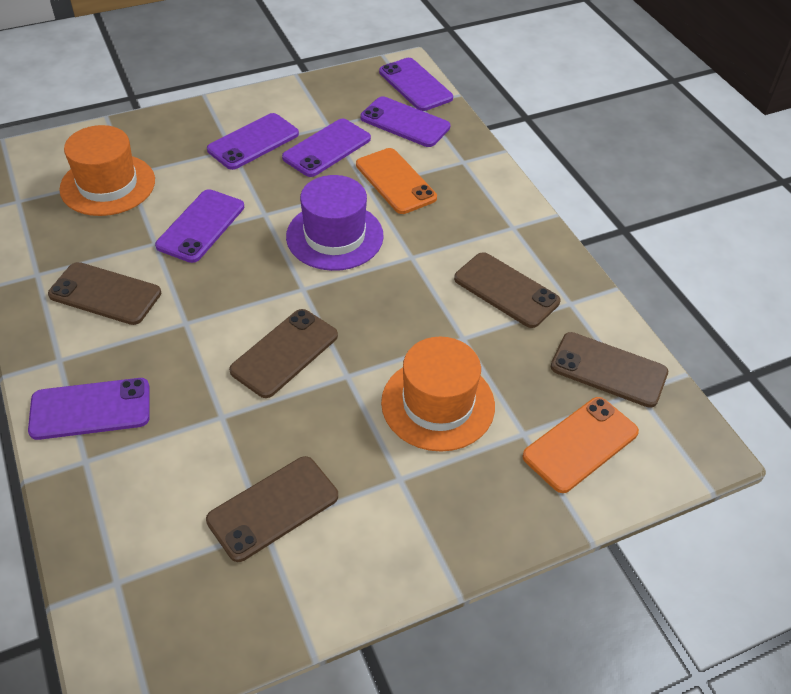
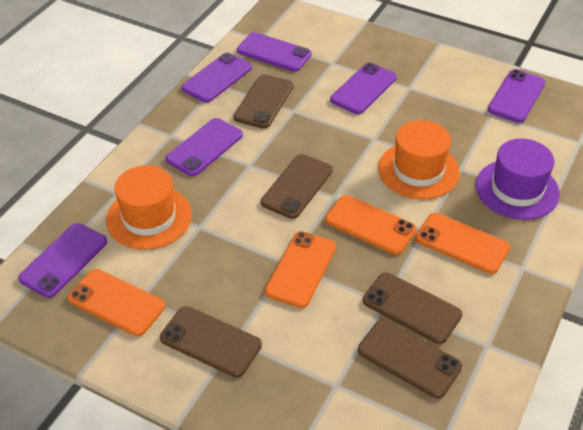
orange phone: 2 -> 4

